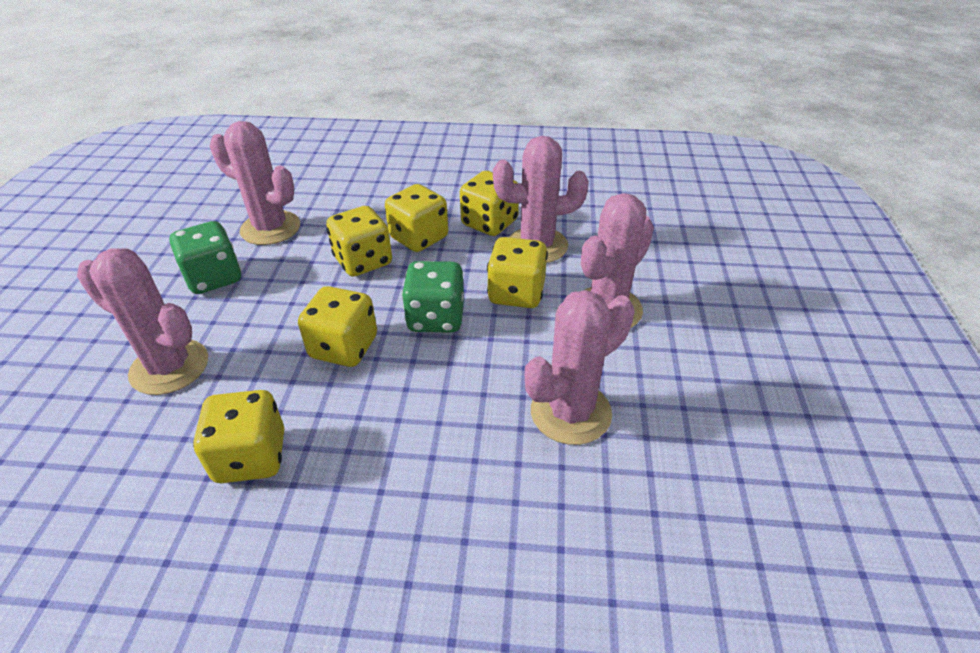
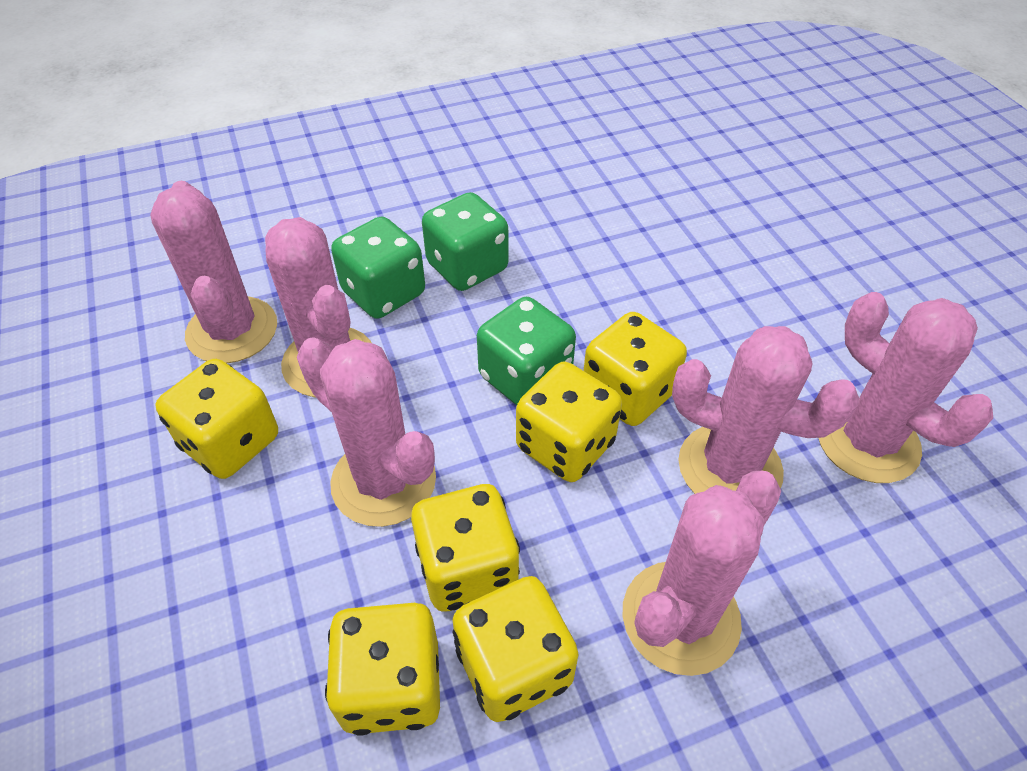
green dice: 2 -> 3
pink cactus: 5 -> 6

